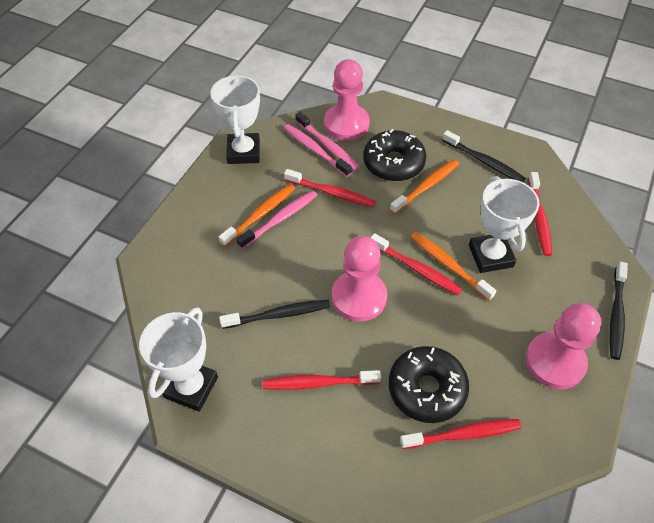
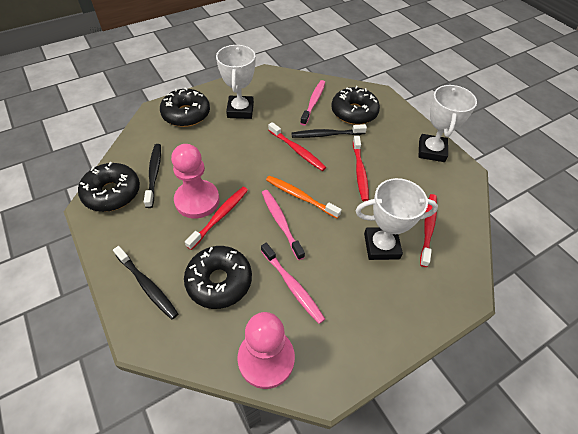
black donut: 2 -> 4
orange toothbrush: 3 -> 1
pink pawn: 3 -> 2
red toothbrush: 5 -> 4

